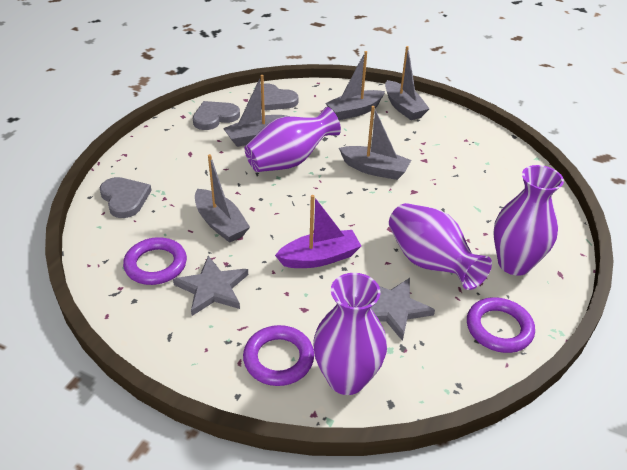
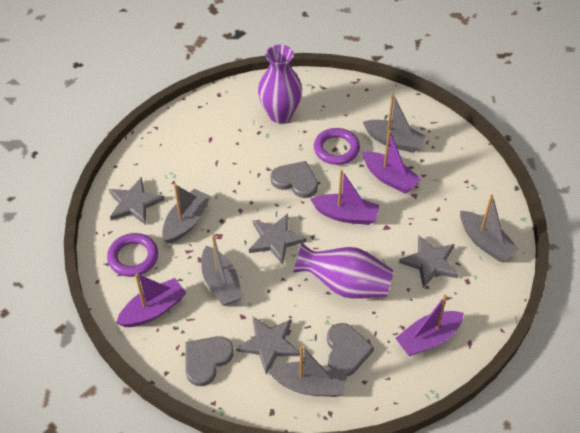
grey star: 2 -> 4
purple boat: 1 -> 4
purple ring: 3 -> 2
purple vase: 4 -> 2

